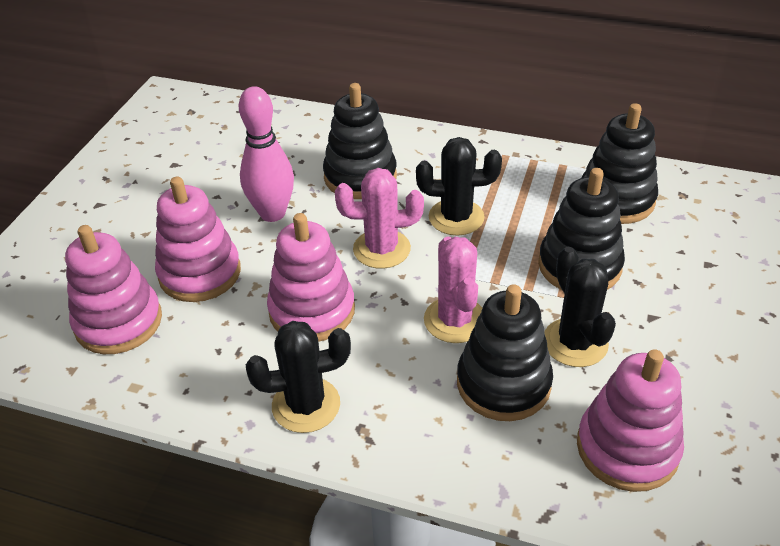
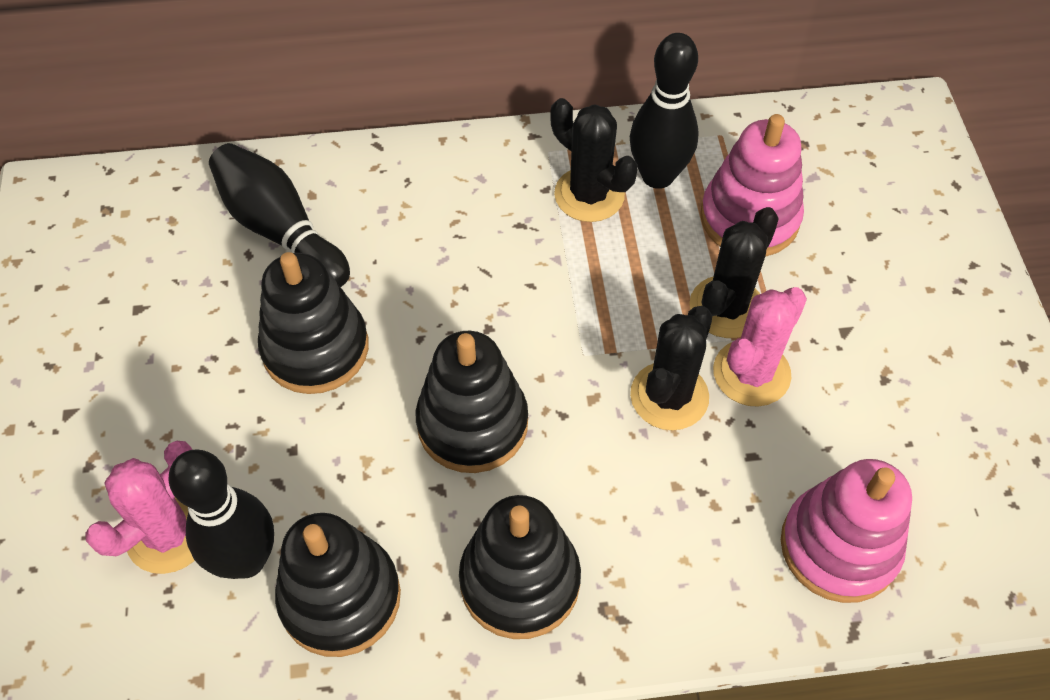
black bowling pin: 0 -> 3
pink bowling pin: 1 -> 0
pink stacking toy: 4 -> 2

